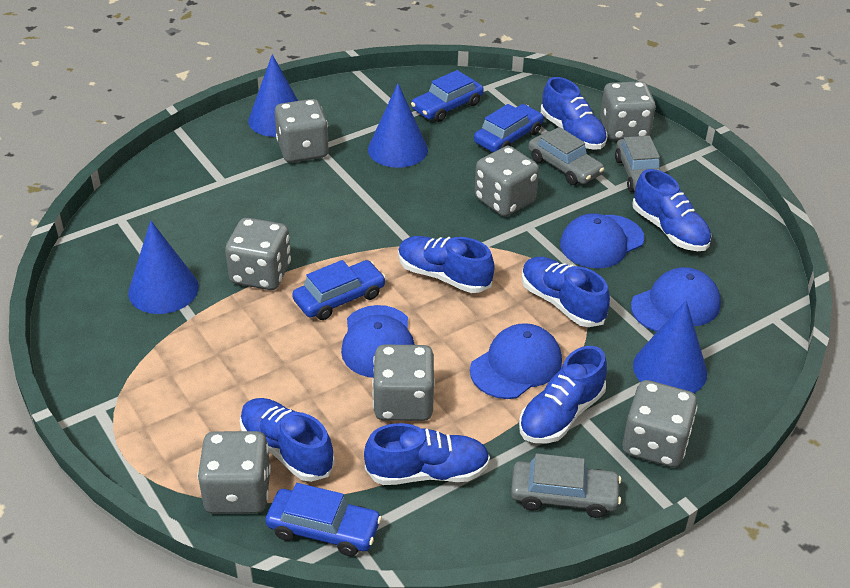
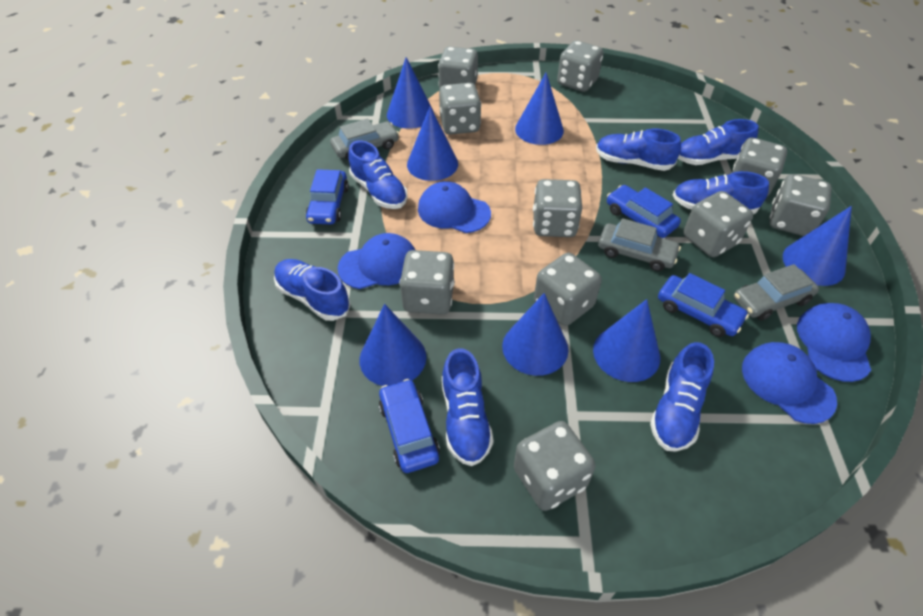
blue cone: 4 -> 7
grey dice: 7 -> 10

